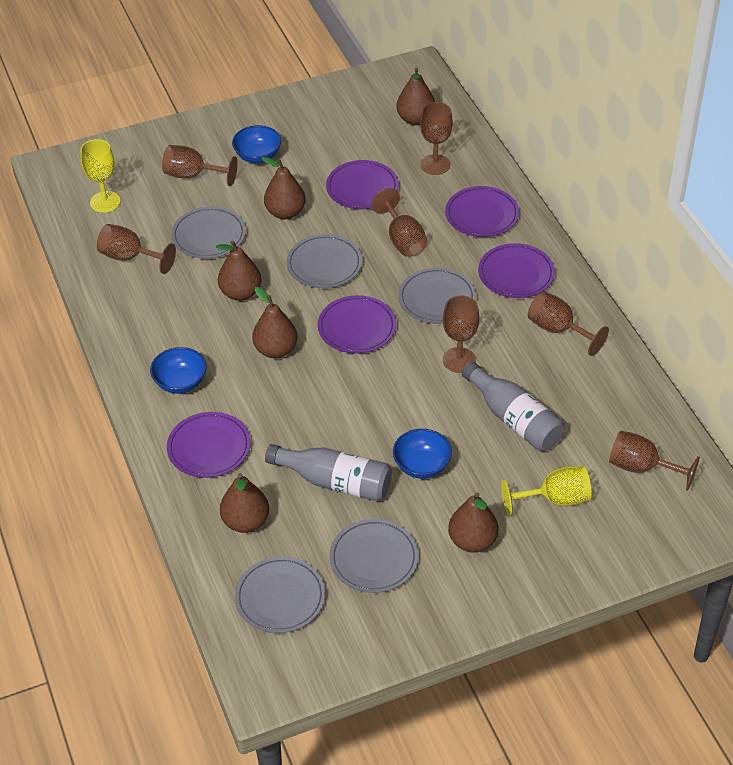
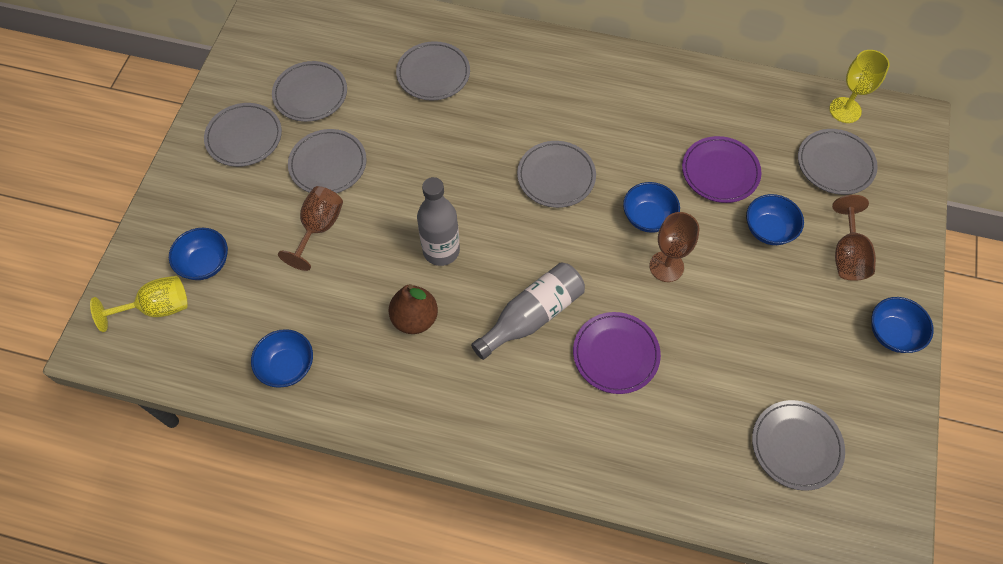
blue bowl: 3 -> 5
brown goblet: 7 -> 3
brown pear: 6 -> 1
grey plate: 5 -> 7
purple plate: 5 -> 2

